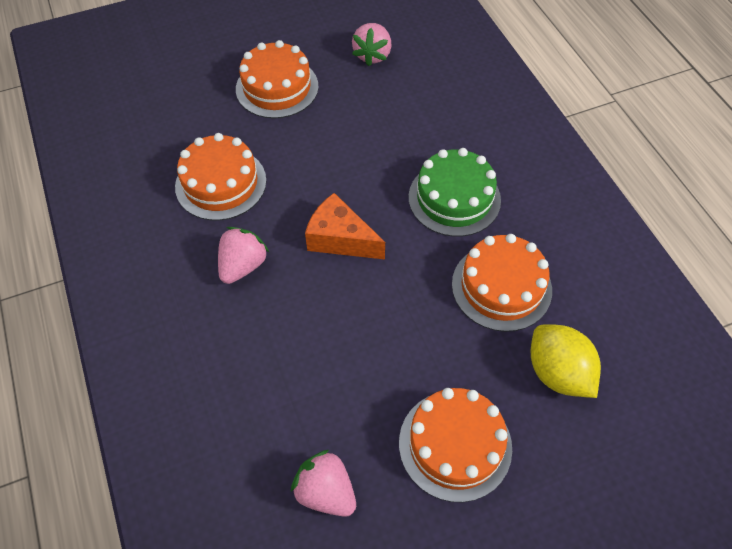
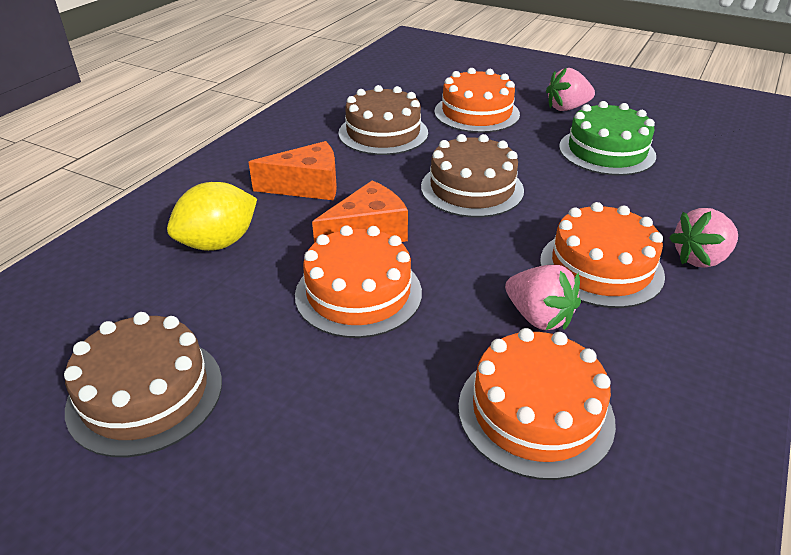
brown cake: 0 -> 3
orange cheese: 1 -> 2

